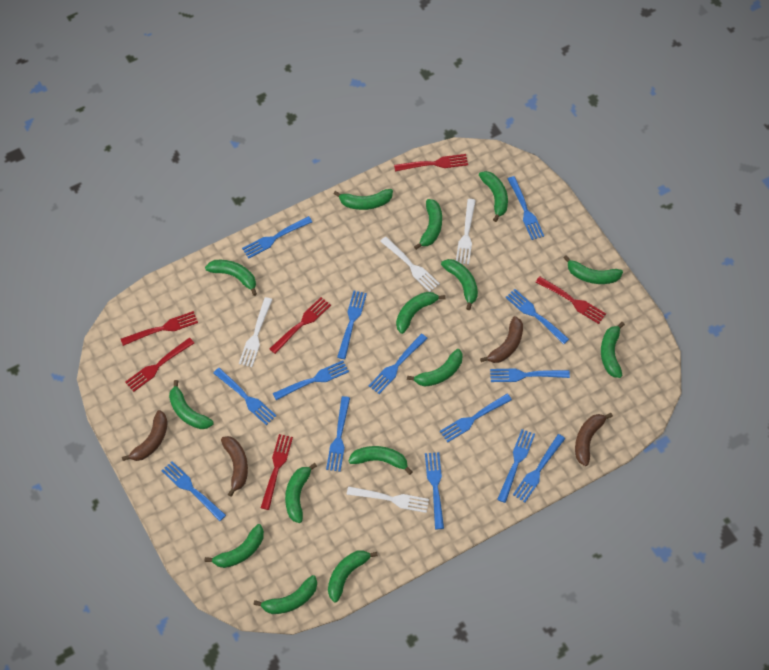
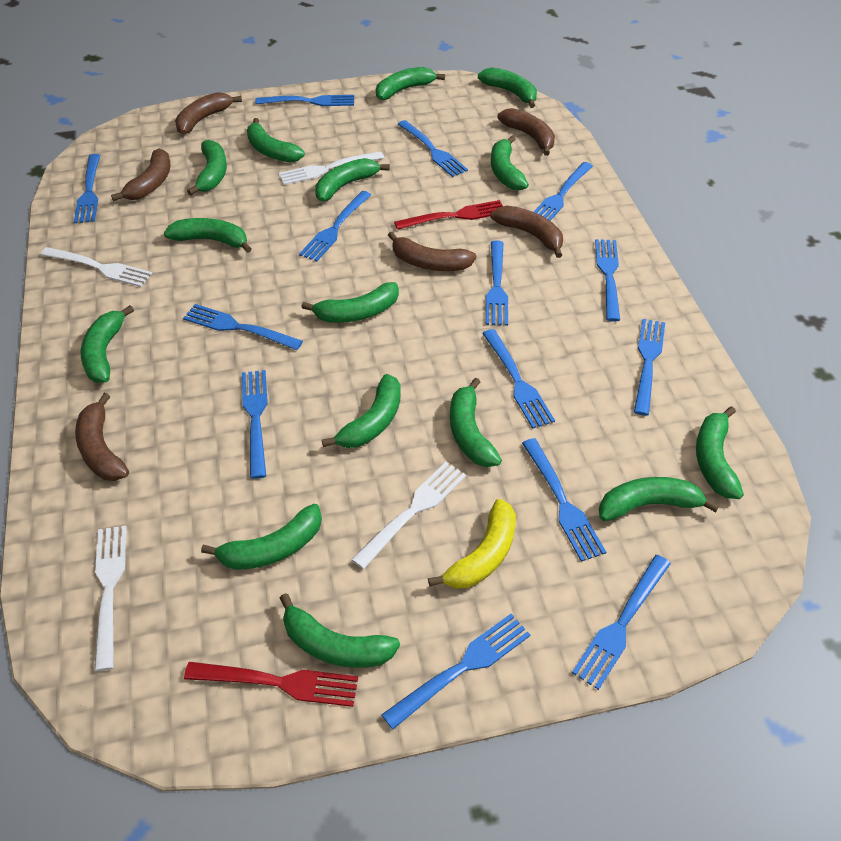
brown banana: 4 -> 6
red fork: 6 -> 2
yellow banana: 0 -> 1

